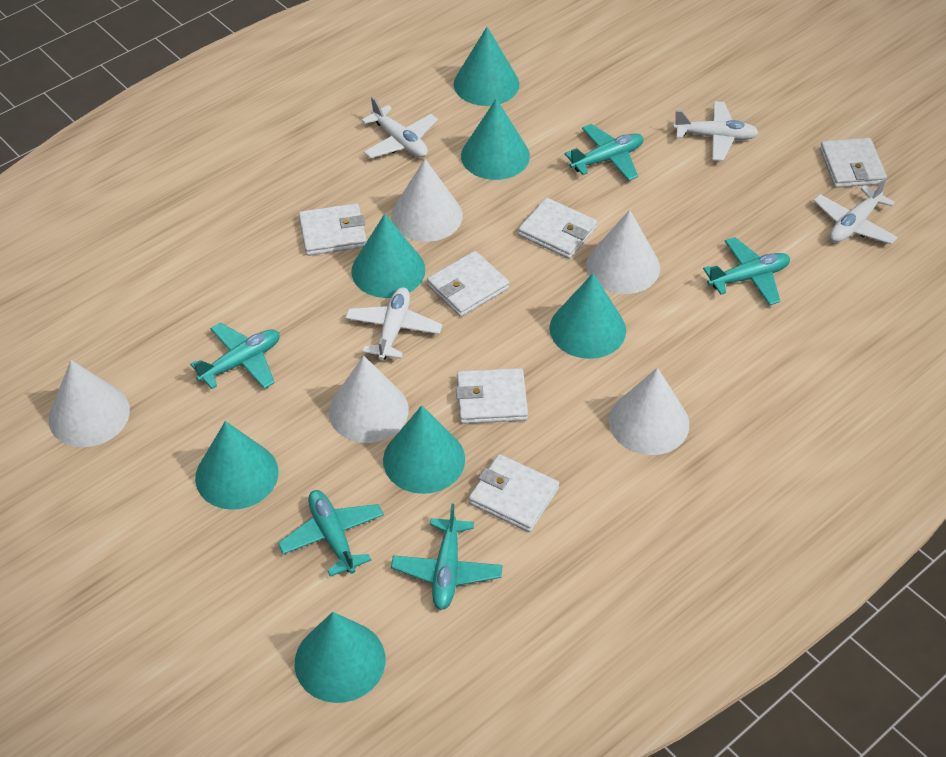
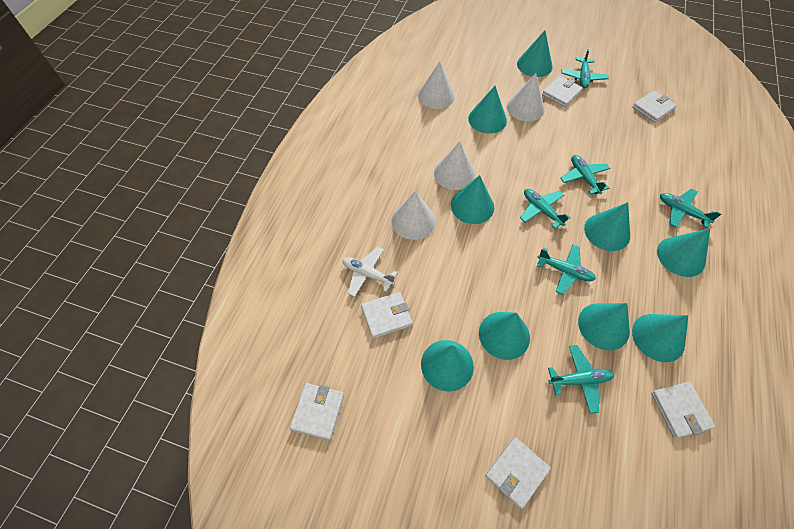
turquoise cone: 7 -> 9
turquoise plane: 5 -> 6
white cone: 5 -> 4
white plane: 4 -> 1

